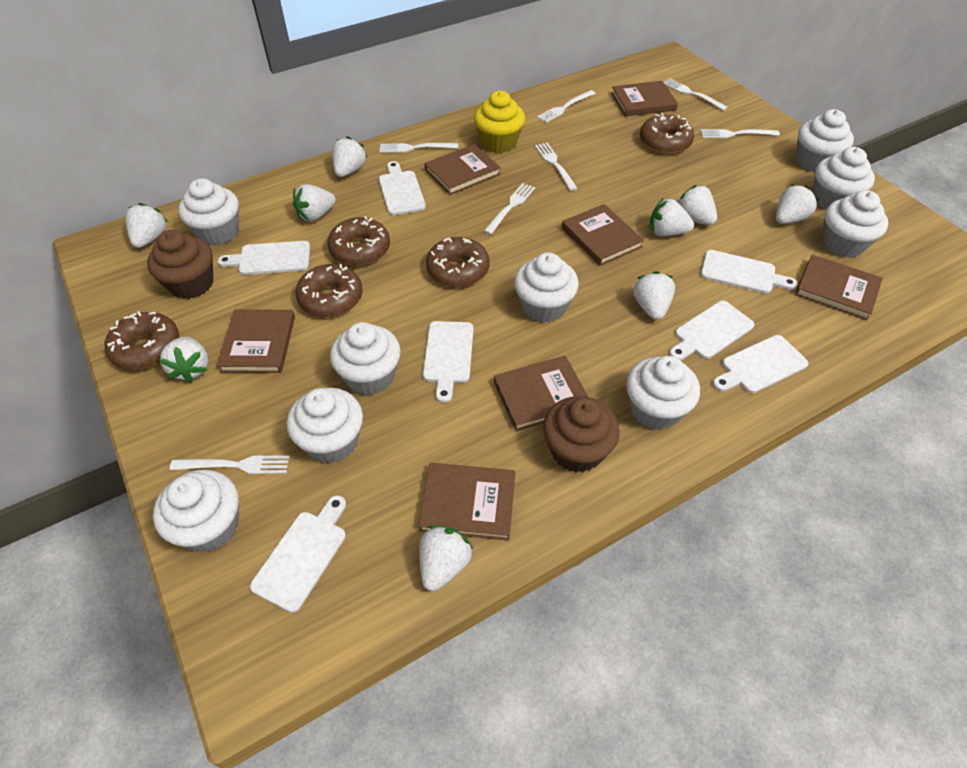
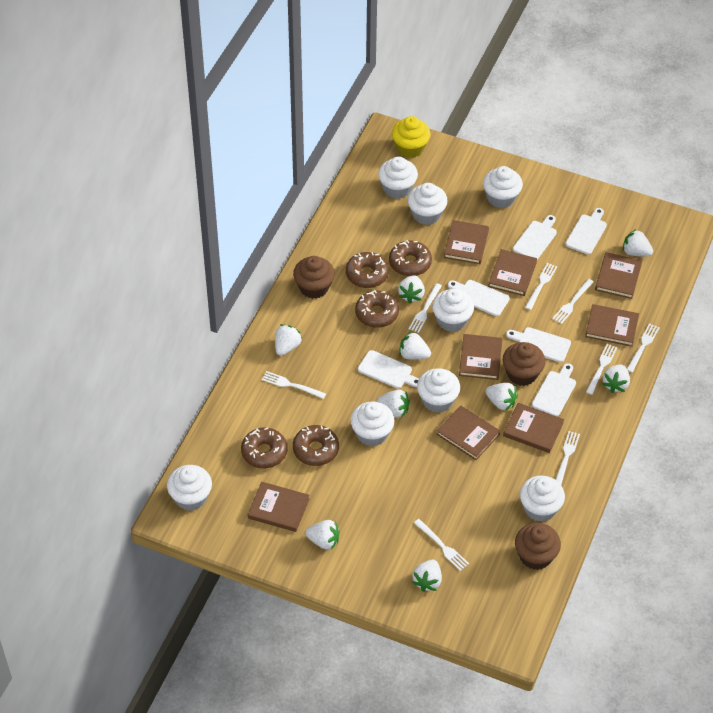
brown book: 7 -> 8
brown cupcake: 2 -> 3
white cupcake: 9 -> 8
white cutting board: 7 -> 6
white fork: 7 -> 8

